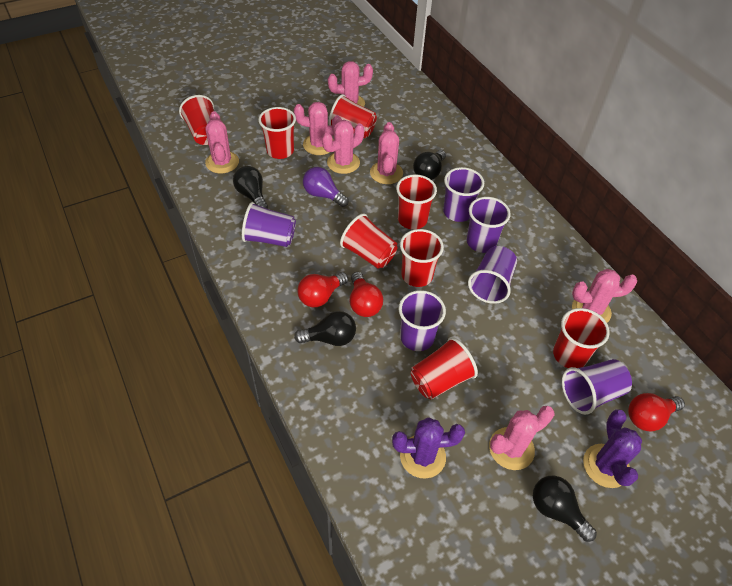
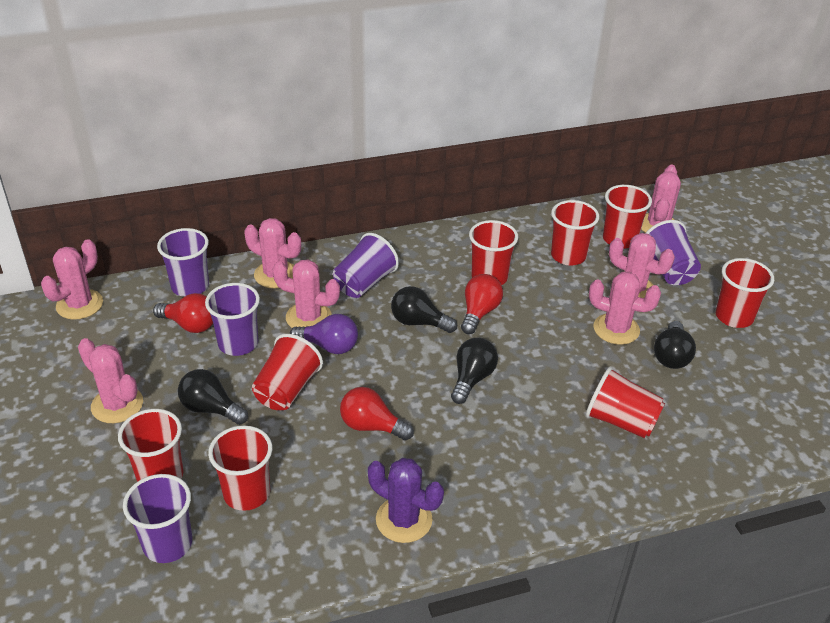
purple cactus: 2 -> 1
purple cup: 6 -> 5

